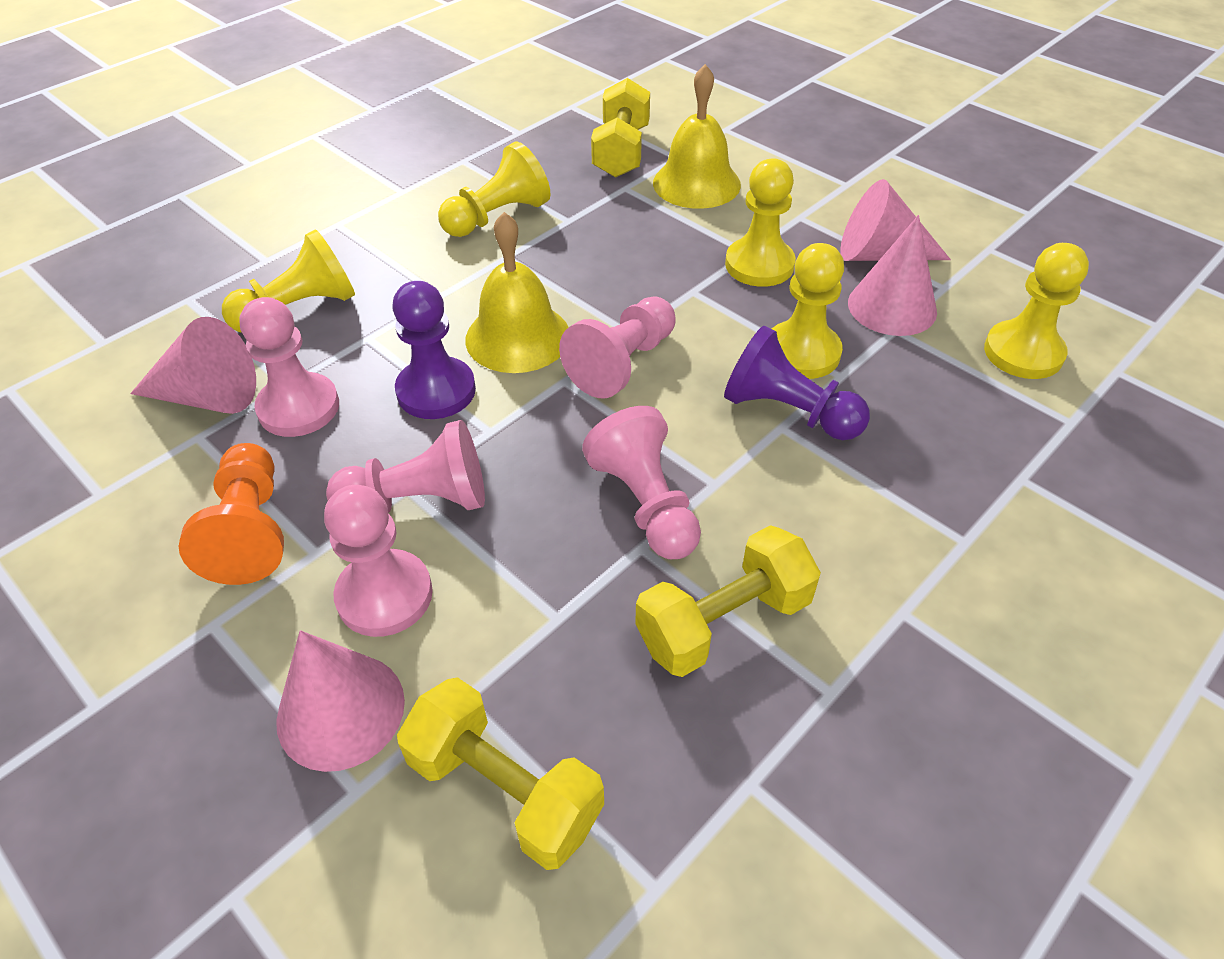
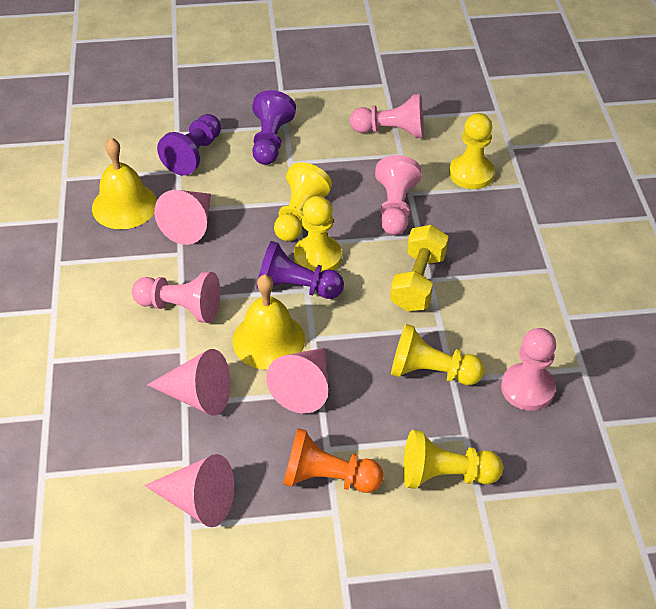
pink pawn: 5 -> 4
purple pawn: 2 -> 3
yellow dumbbell: 3 -> 1

